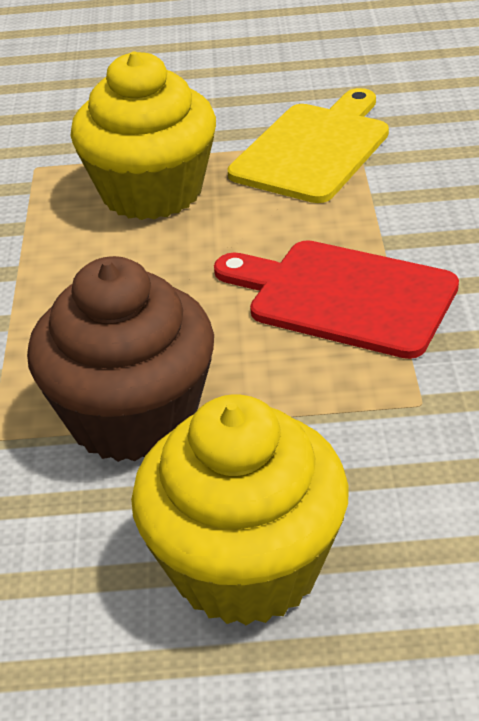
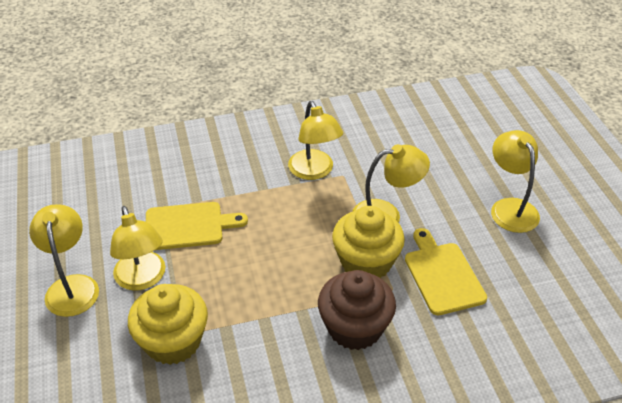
red cutting board: 1 -> 0
yellow cutting board: 1 -> 2
yellow lamp: 0 -> 5

